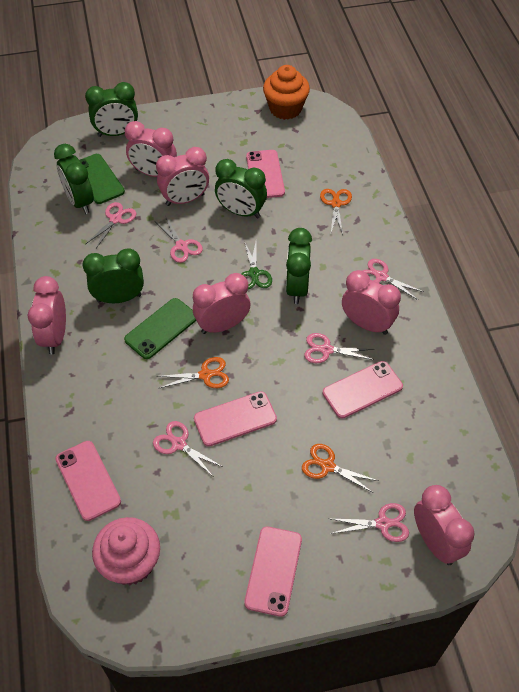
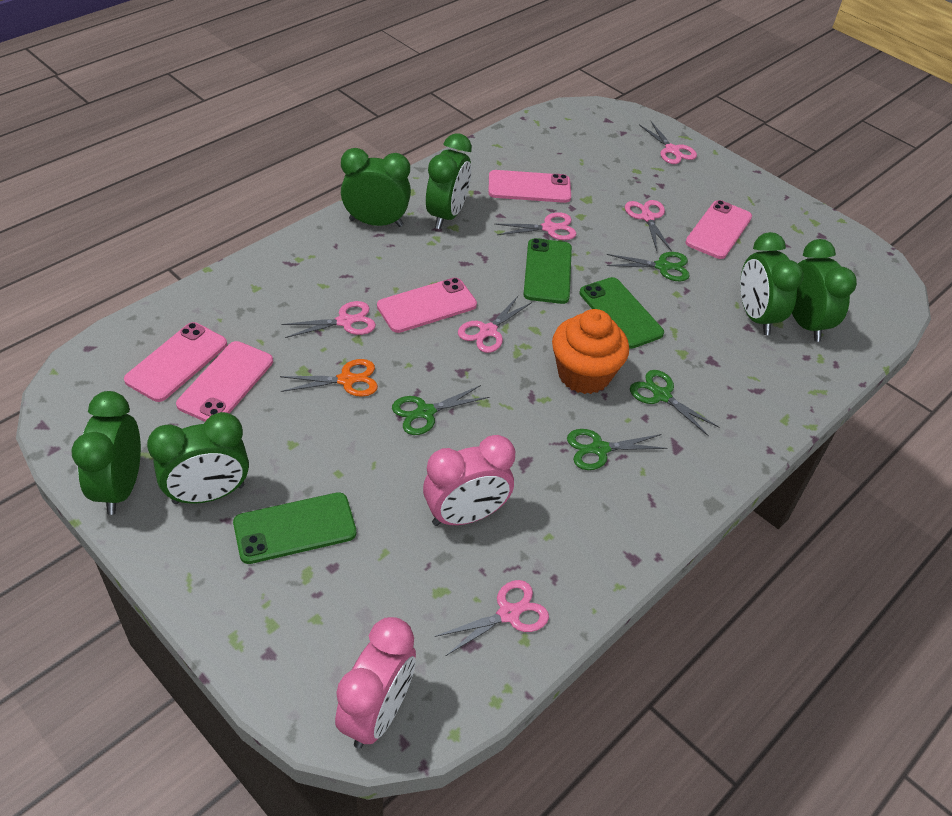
green clock: 5 -> 6
green phone: 2 -> 3
green scissors: 1 -> 4
orange scissors: 3 -> 1
pink clock: 6 -> 2
pink cupcake: 1 -> 0

